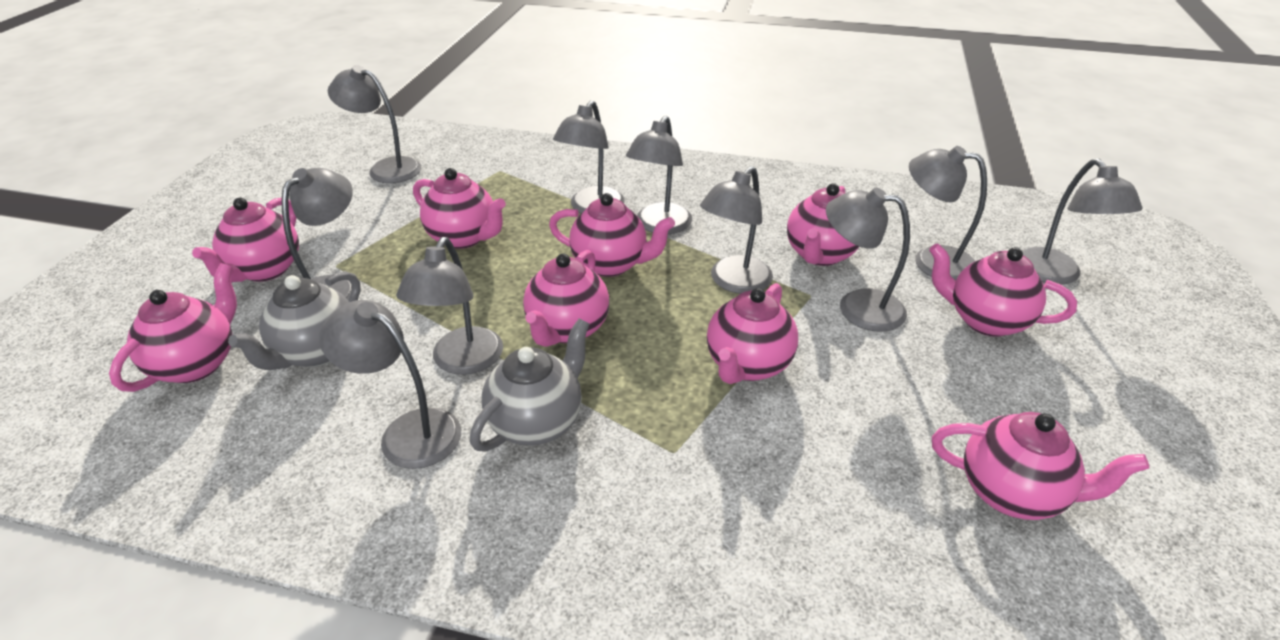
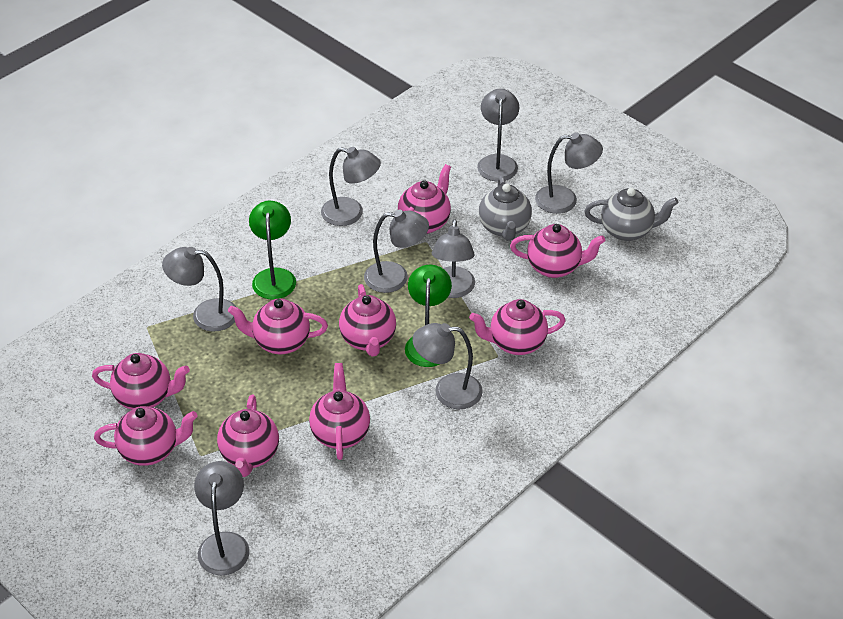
green lamp: 0 -> 2
grey lamp: 10 -> 8

